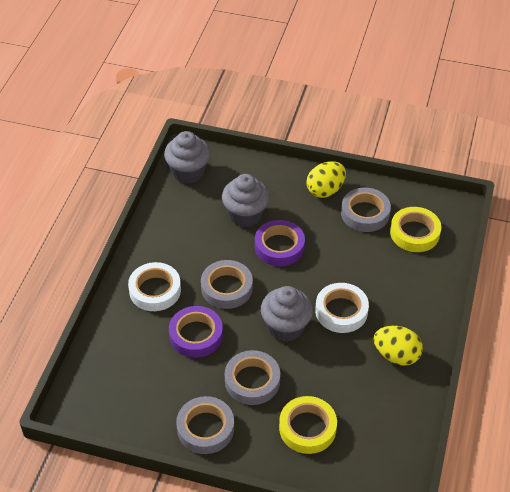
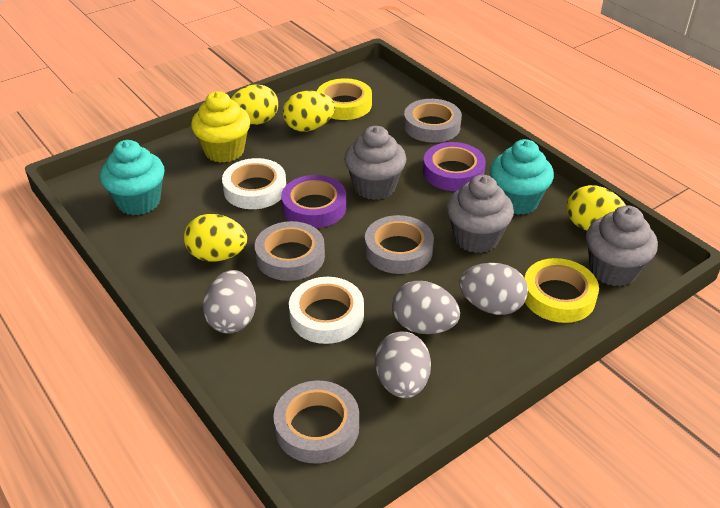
grey egg: 0 -> 4
turquoise cupcake: 0 -> 2
yellow cupcake: 0 -> 1
yellow egg: 2 -> 4

